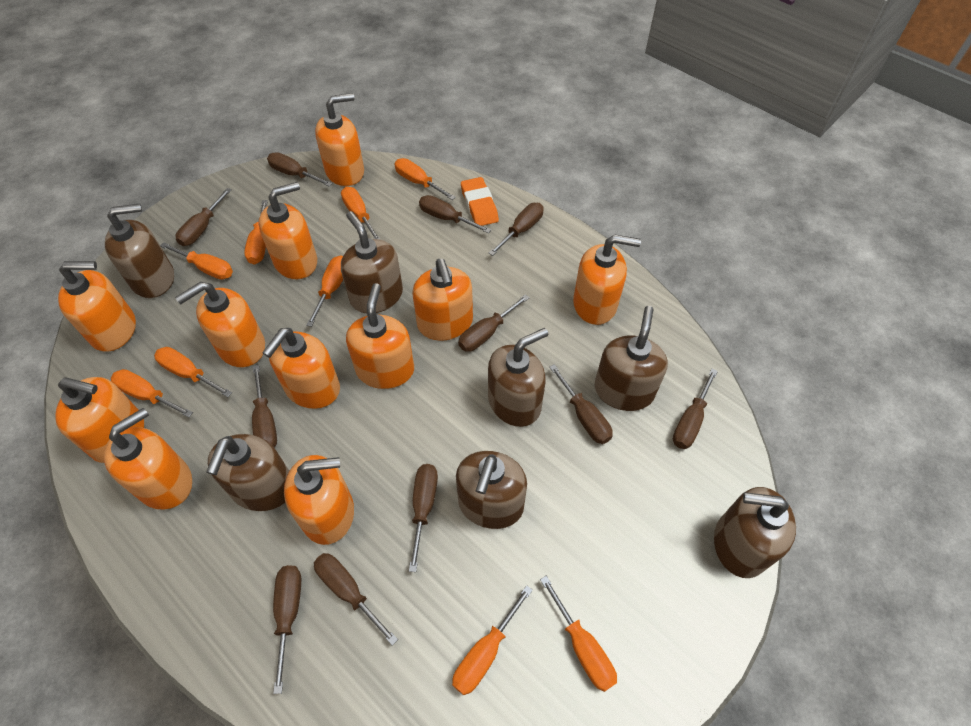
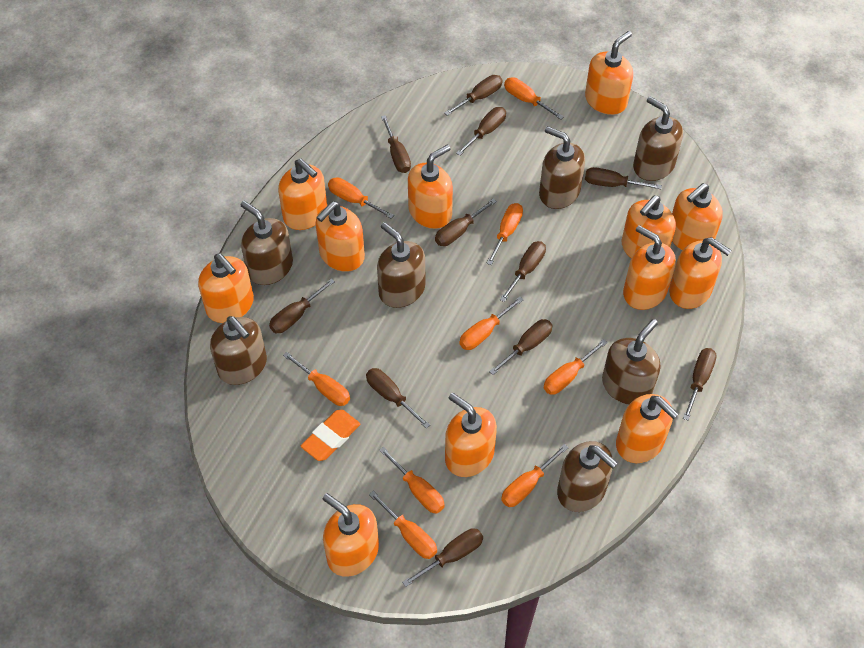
orange soap dispenser: 11 -> 12

